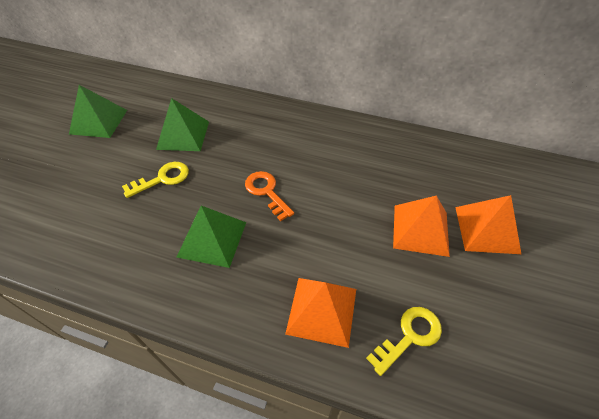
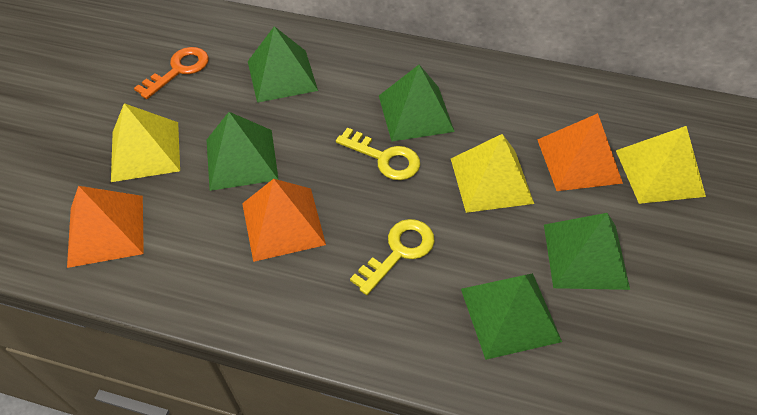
green pyramid: 3 -> 5
yellow pyramid: 0 -> 3

